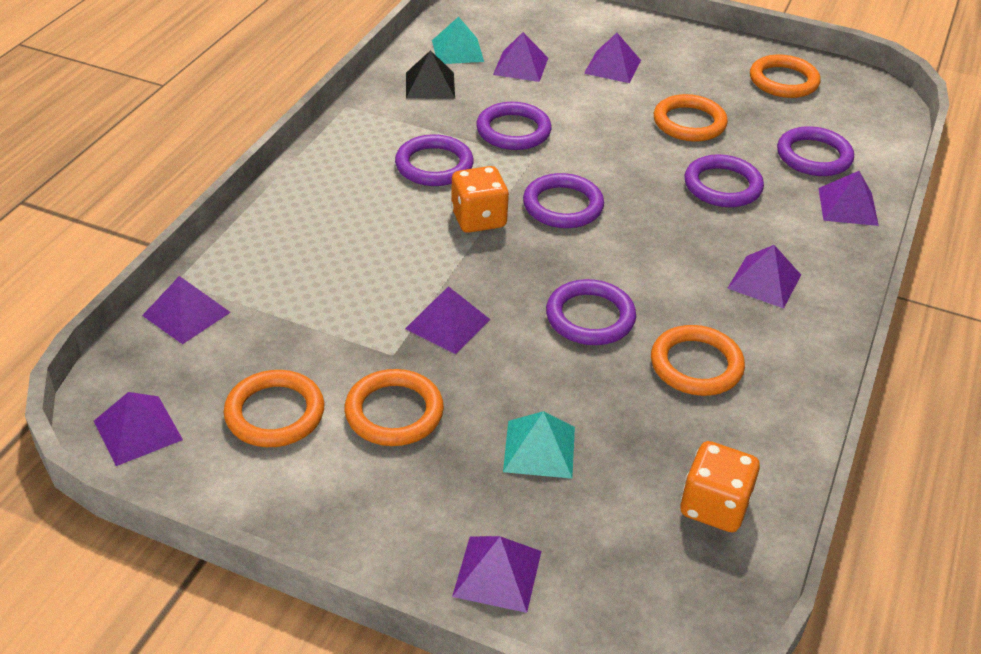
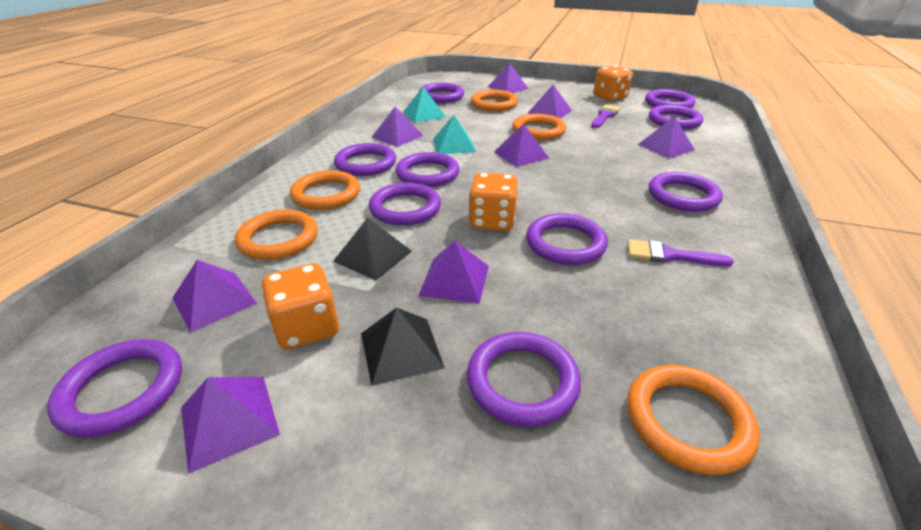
black pyramid: 1 -> 2
orange dice: 2 -> 3
purple brush: 0 -> 2
purple ring: 6 -> 10

